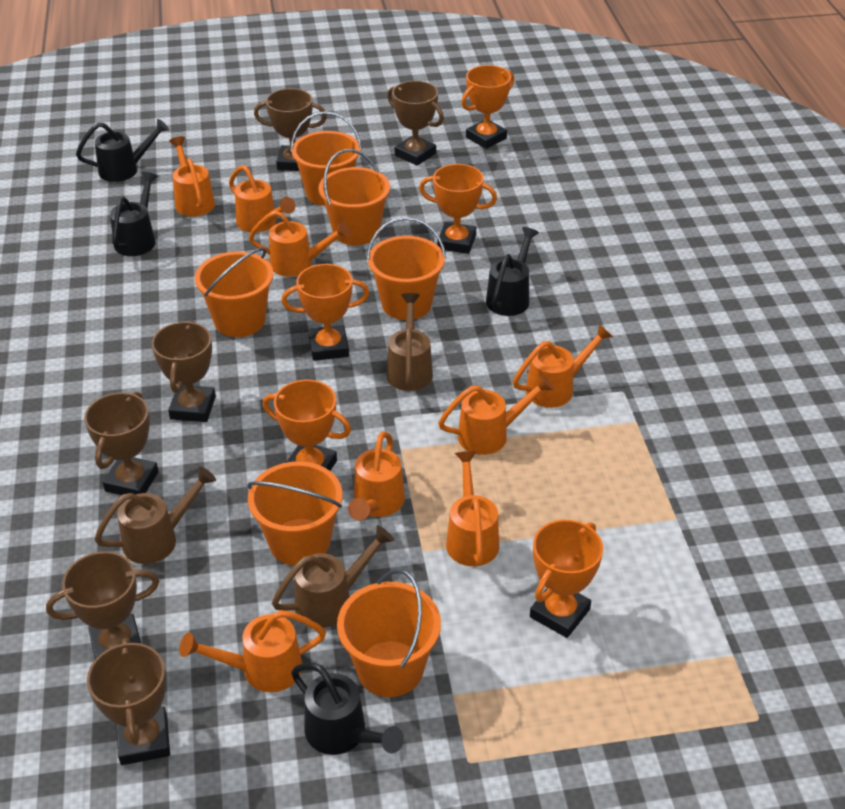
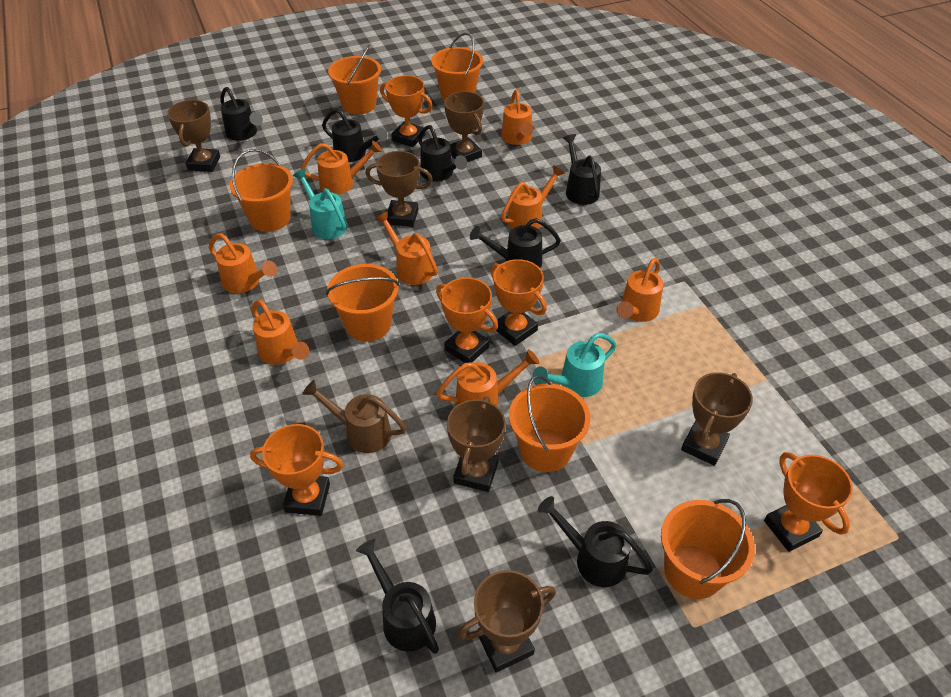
black watering can: 4 -> 7
brown watering can: 3 -> 1
turquoise watering can: 0 -> 2

